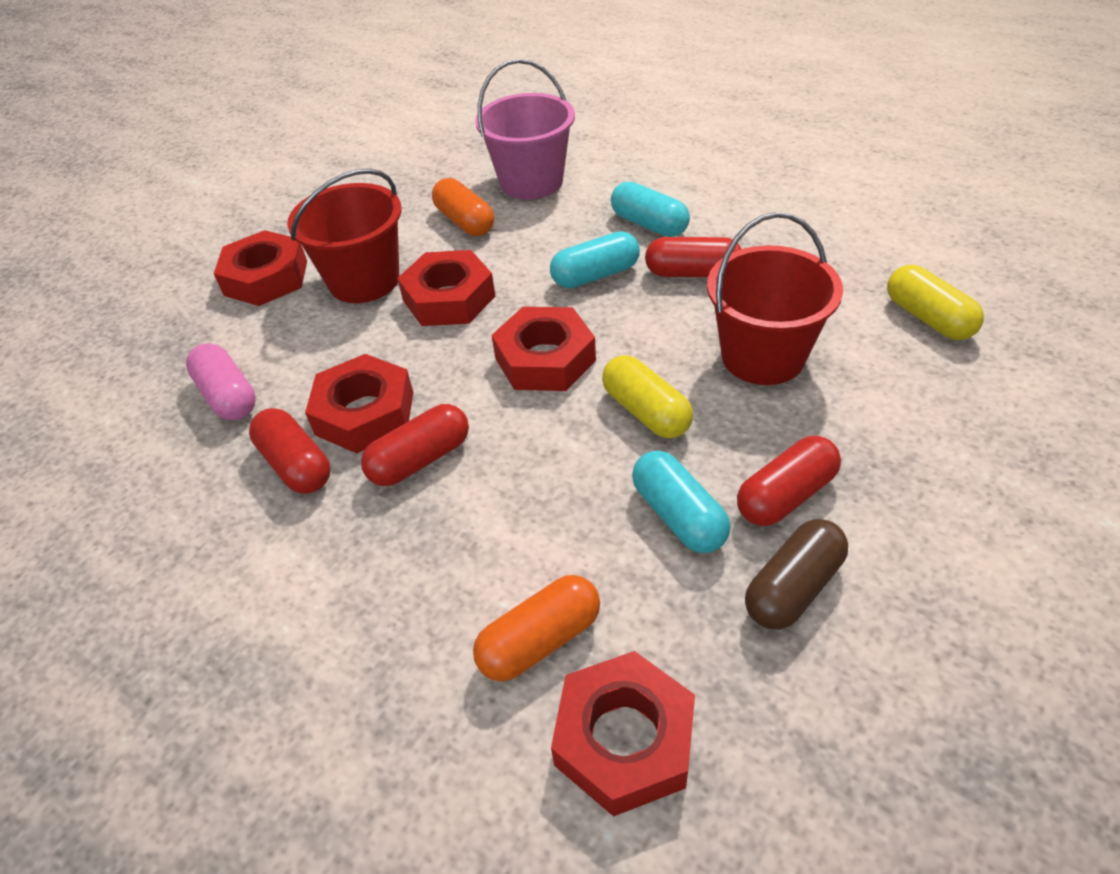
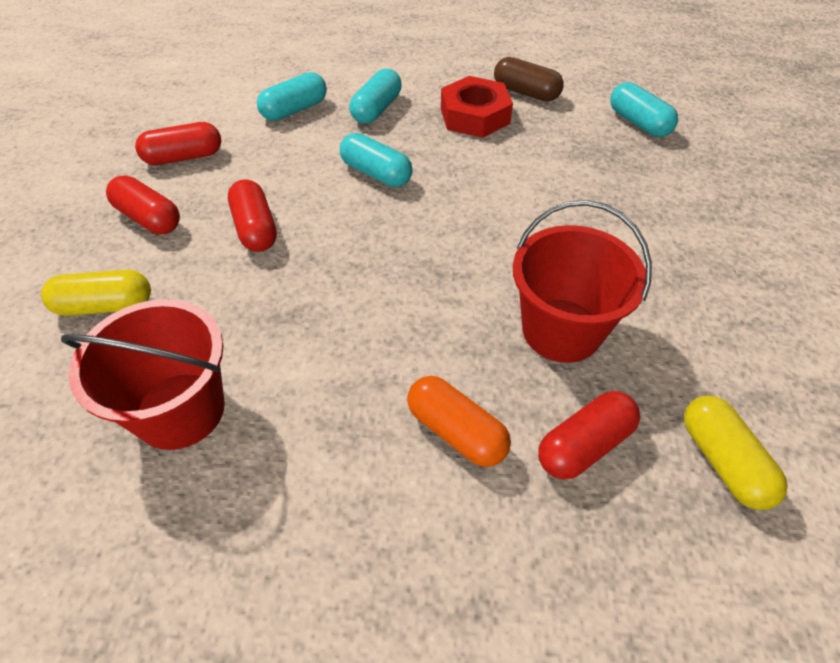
orange capsule: 2 -> 1
pink bucket: 1 -> 0
pink capsule: 1 -> 0
red nut: 5 -> 1
turquoise capsule: 3 -> 4

